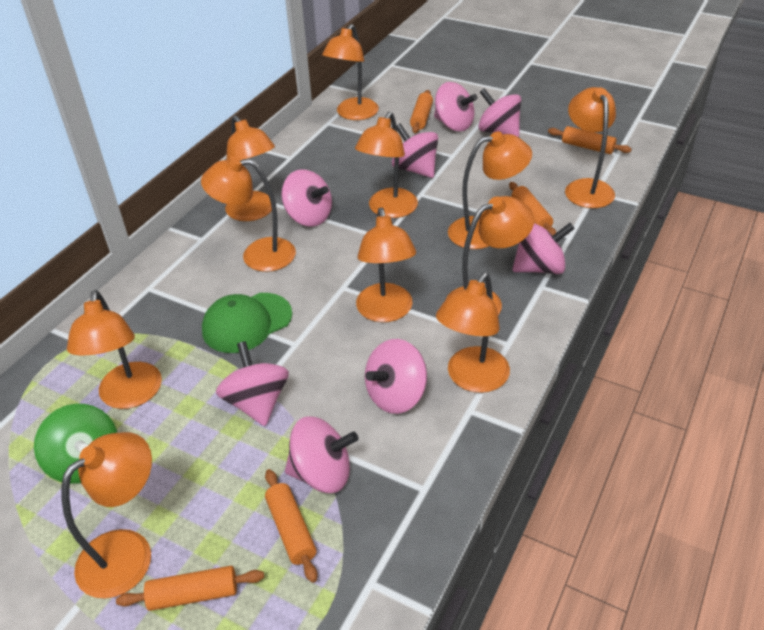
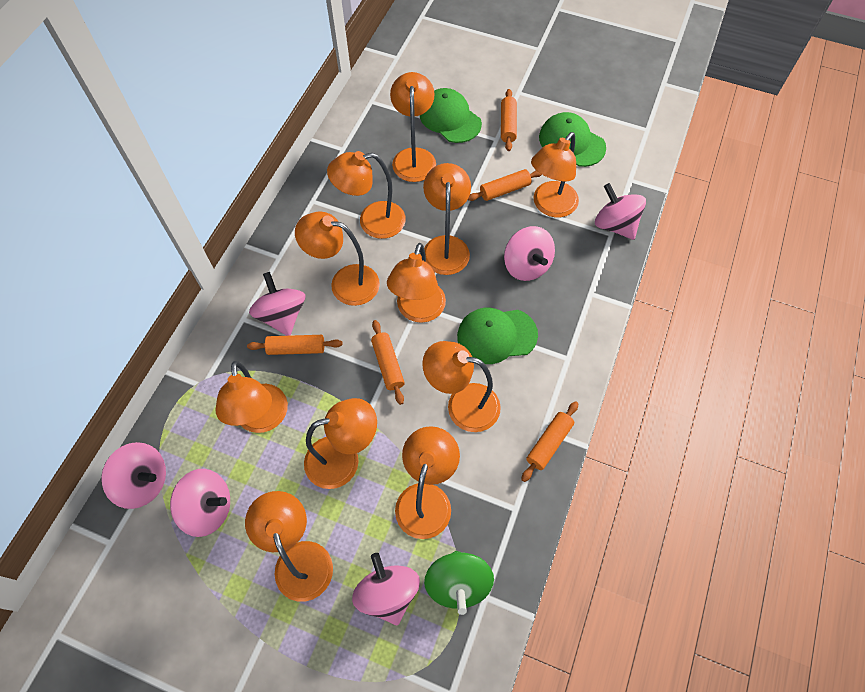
green cap: 1 -> 3
pink spinning top: 8 -> 6

